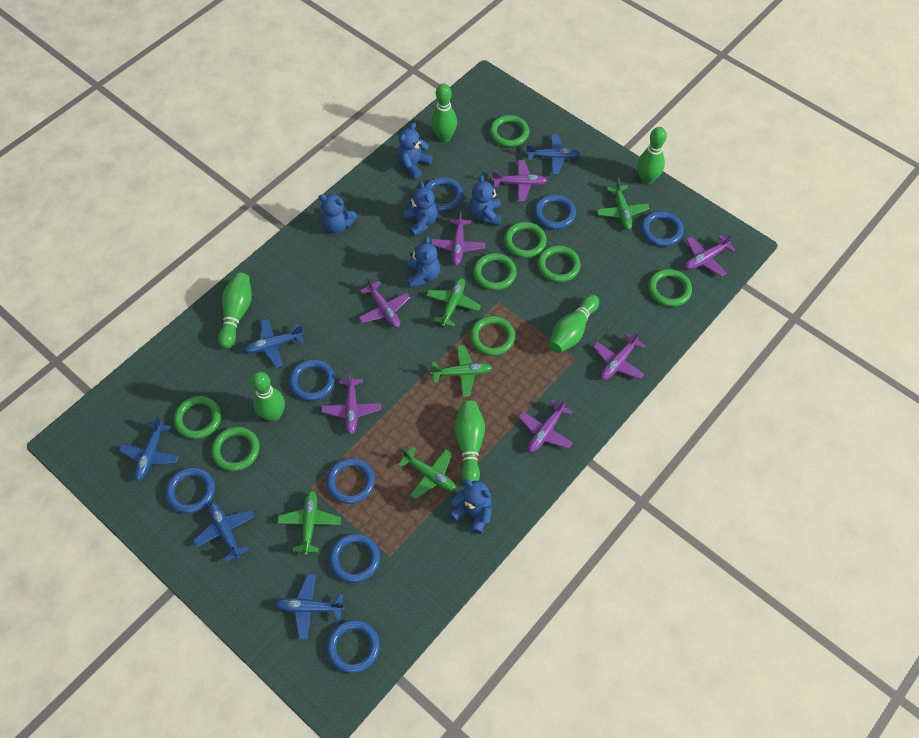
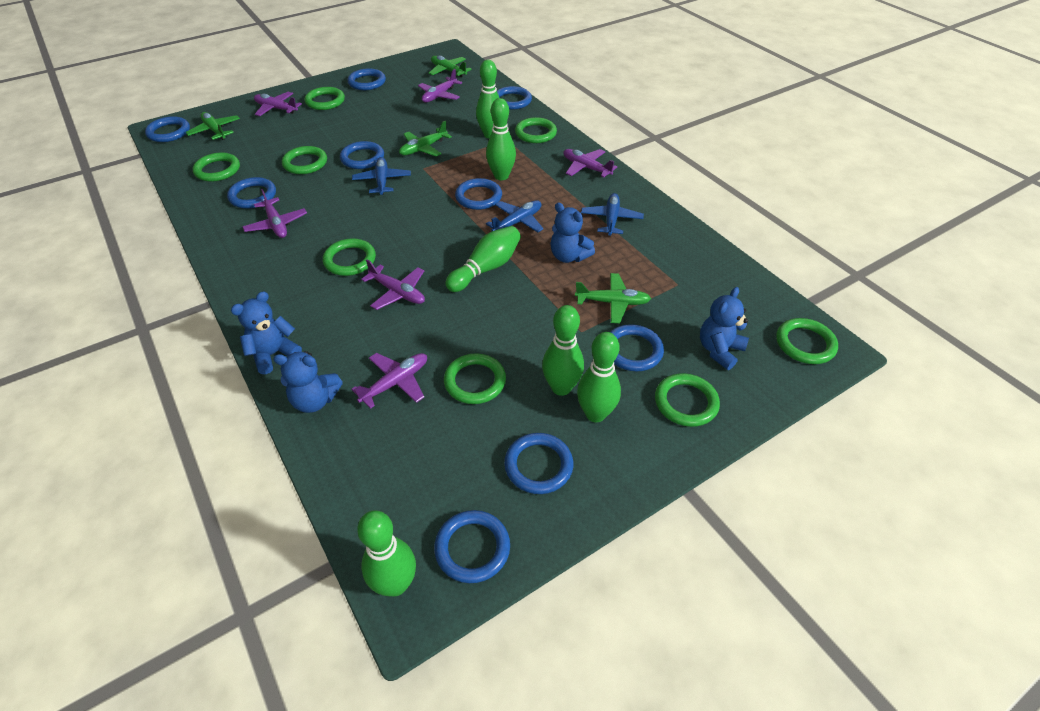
blue plane: 5 -> 3
blue ring: 8 -> 9
blue teddy bear: 6 -> 4
green plane: 5 -> 4
purple plane: 7 -> 6

